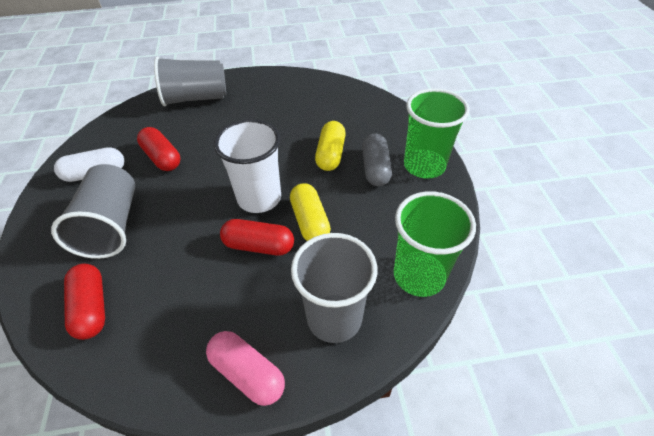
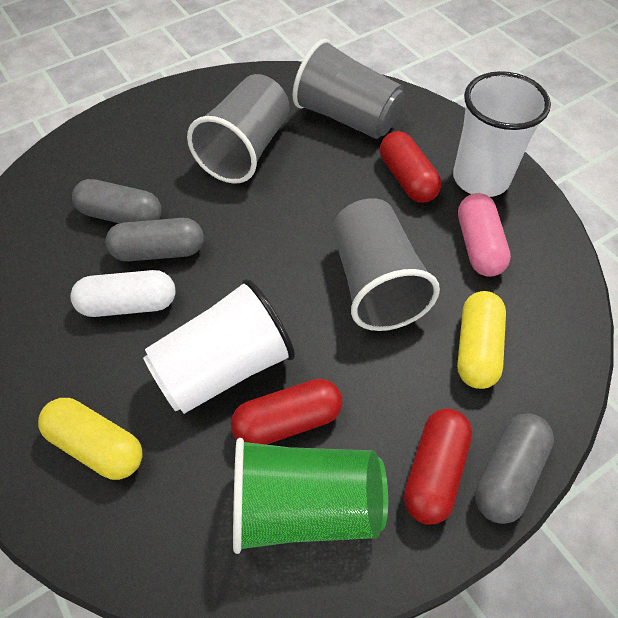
green cup: 2 -> 1
grey capsule: 1 -> 3
white cup: 1 -> 2

